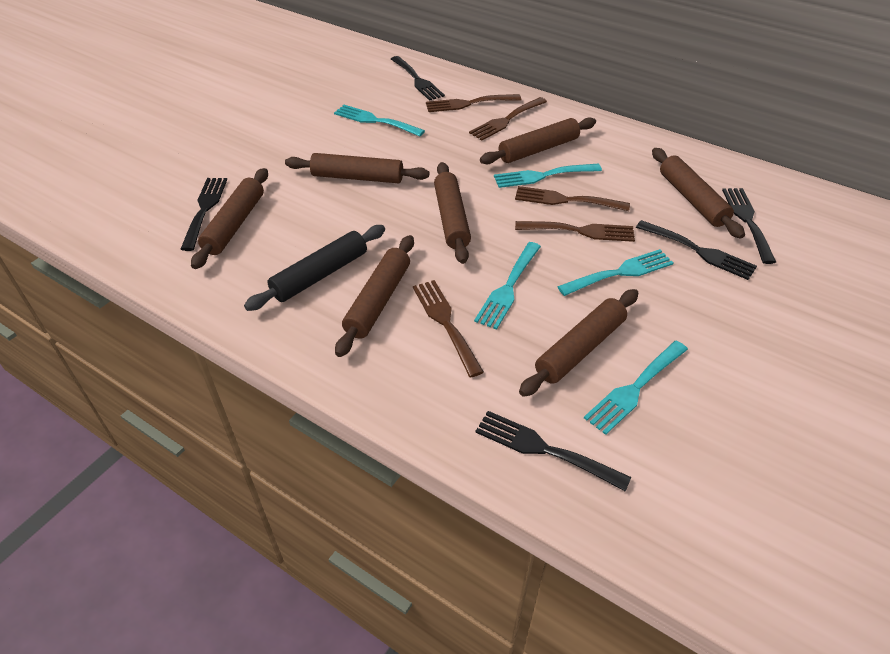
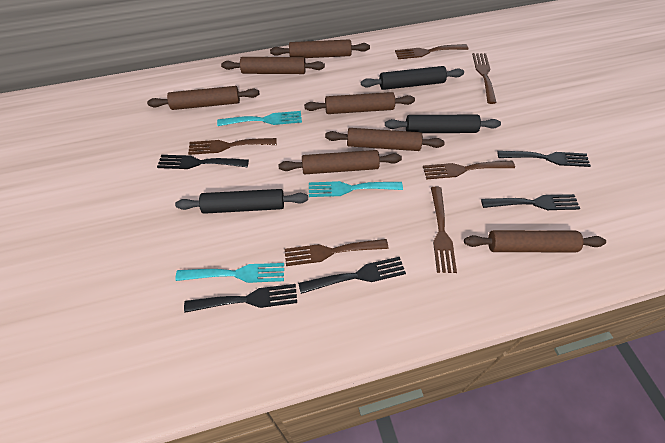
black rolling pin: 1 -> 3
brown fork: 5 -> 6
turquoise fork: 5 -> 3

